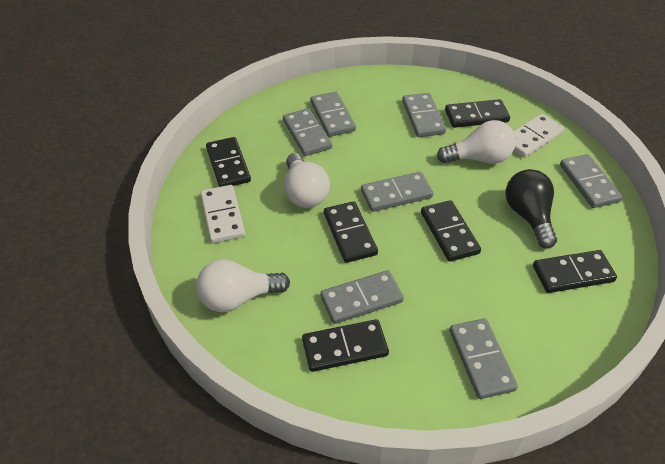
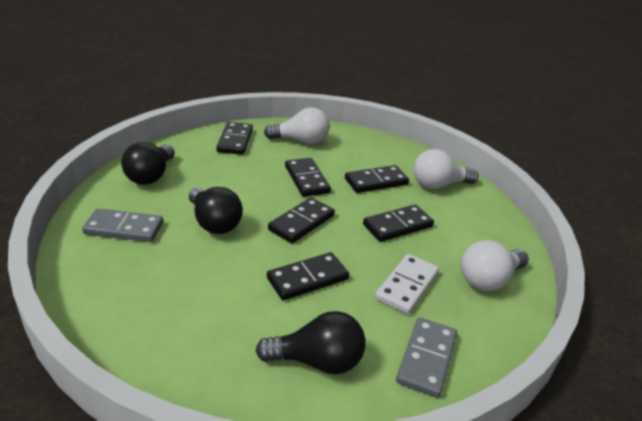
black light bulb: 1 -> 3
grey domino: 7 -> 2
white domino: 2 -> 1

